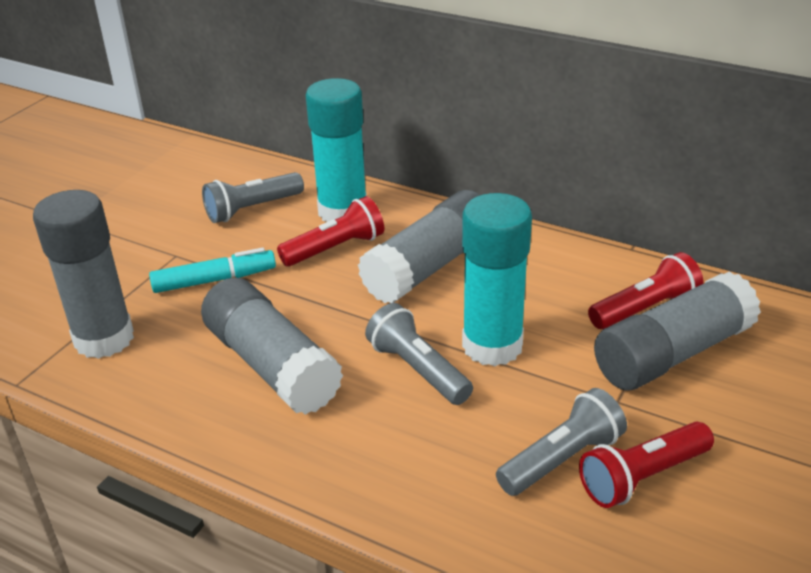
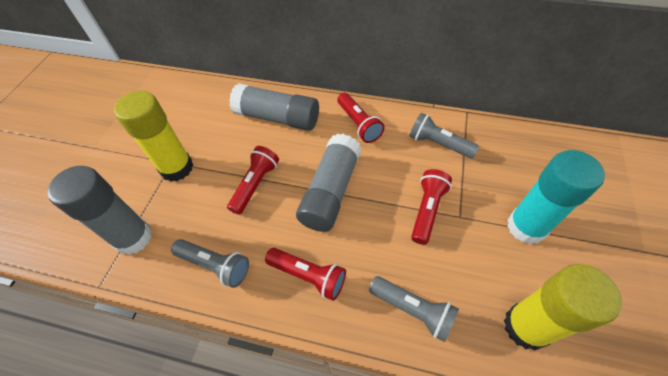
grey glue stick: 4 -> 3
red flashlight: 3 -> 4
turquoise glue stick: 2 -> 1
turquoise marker: 1 -> 0
yellow glue stick: 0 -> 2

